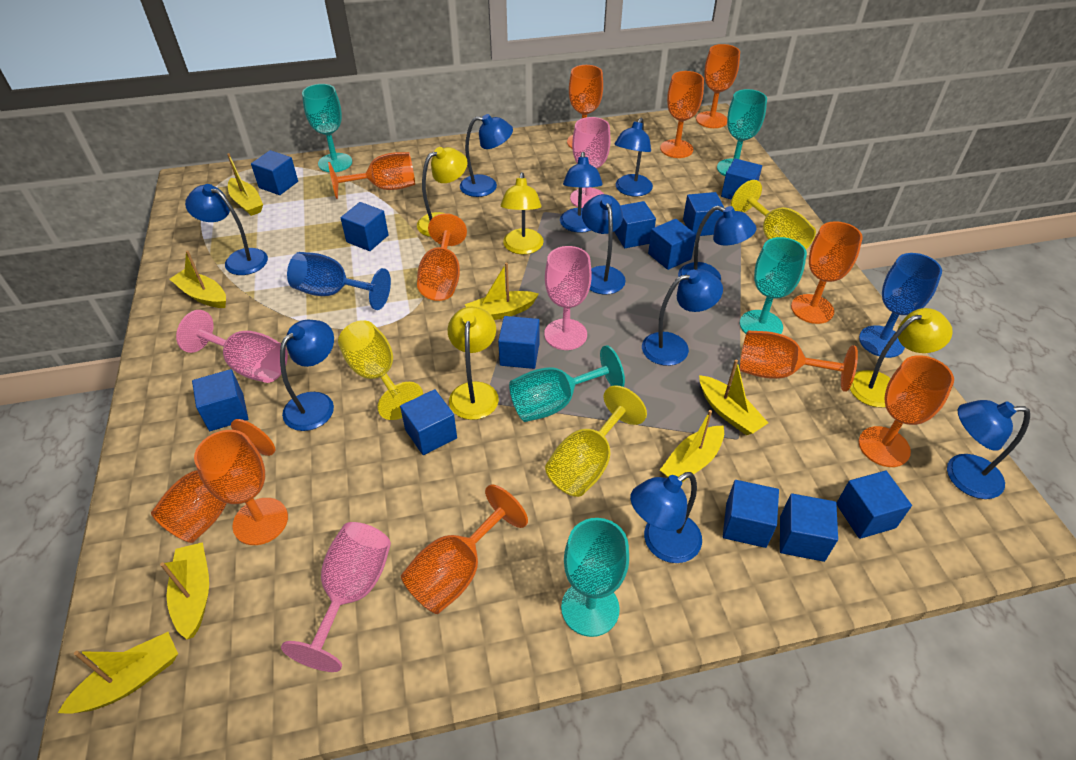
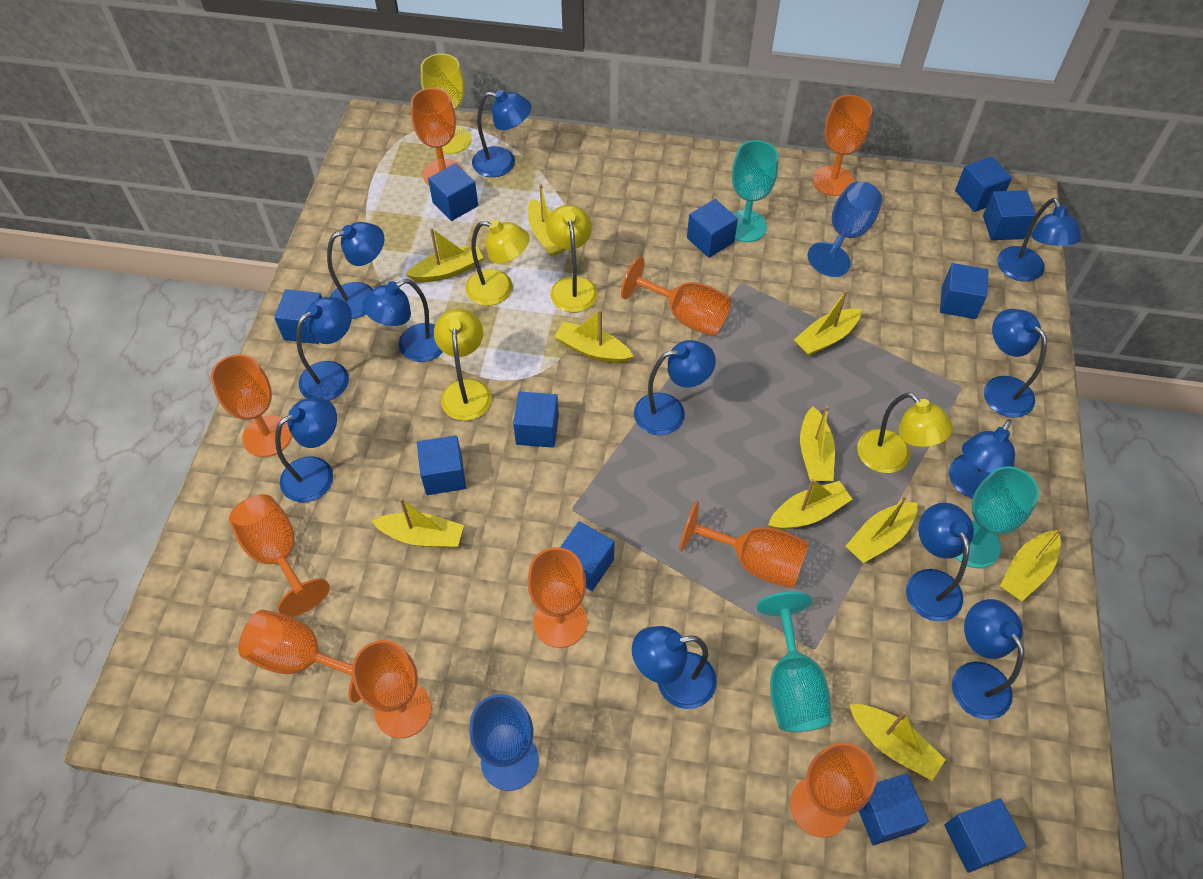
blue cube: 12 -> 11
blue lamp: 10 -> 12
orange goblet: 11 -> 10
pink goblet: 4 -> 0
turquoise goblet: 5 -> 3
yellow boat: 7 -> 10
yellow goblet: 3 -> 1

